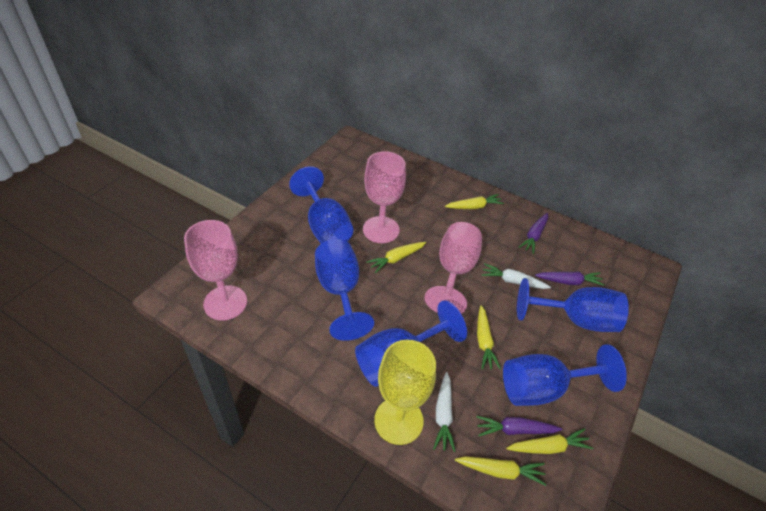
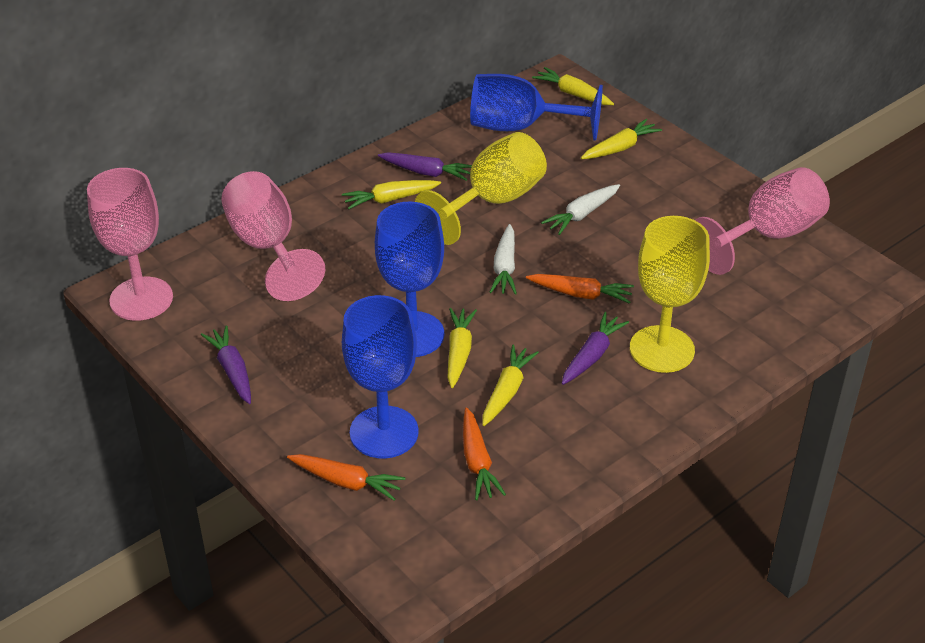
blue goblet: 5 -> 3
orange carrot: 0 -> 3
yellow goblet: 1 -> 2

